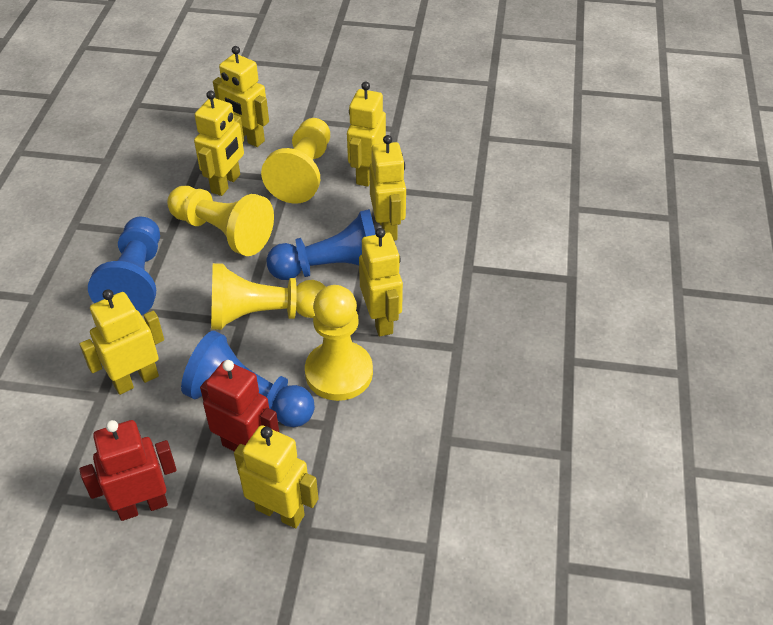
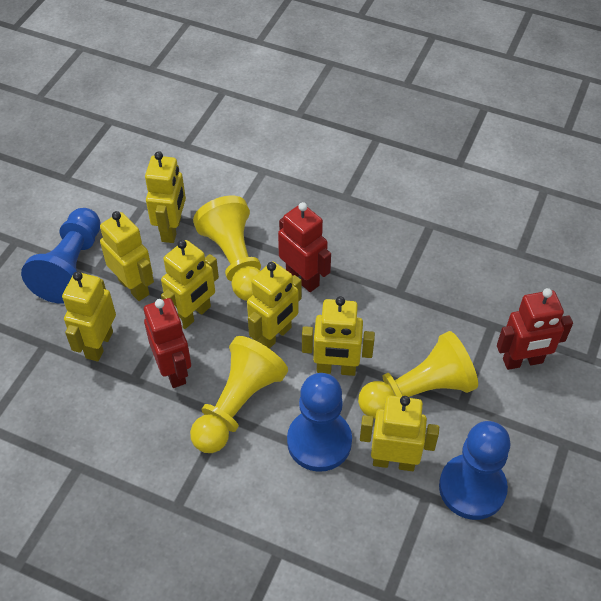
red robot: 2 -> 3
yellow pawn: 4 -> 3

